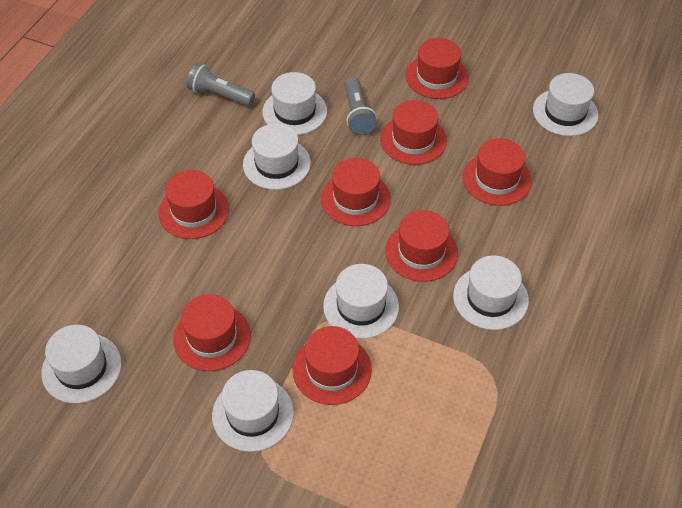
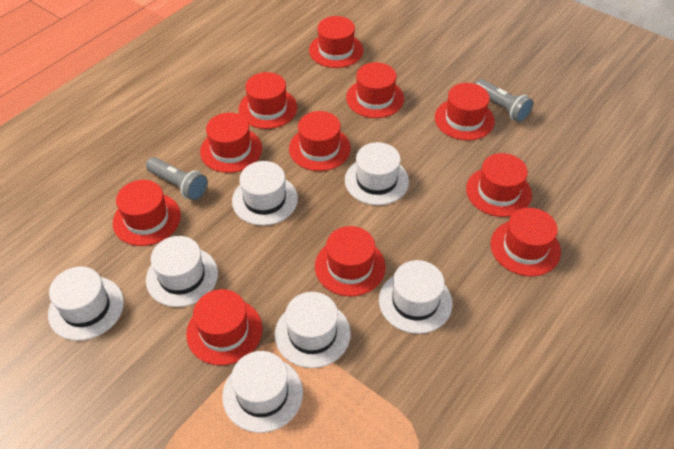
red hat: 8 -> 11

